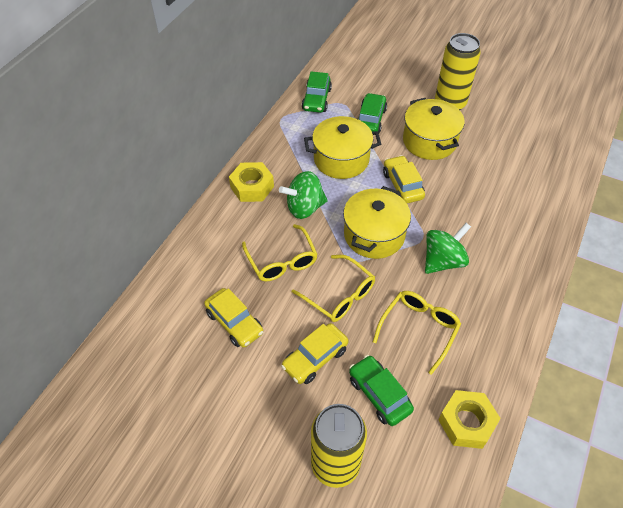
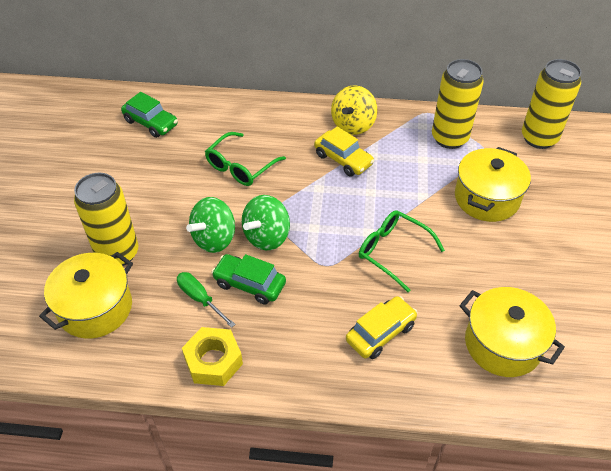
green car: 3 -> 2
green glasses: 0 -> 2
green screwdriver: 0 -> 1
yellow can: 2 -> 3
yellow car: 3 -> 2
yellow glasses: 3 -> 0
yellow nut: 2 -> 1
yellow spinning top: 0 -> 1

